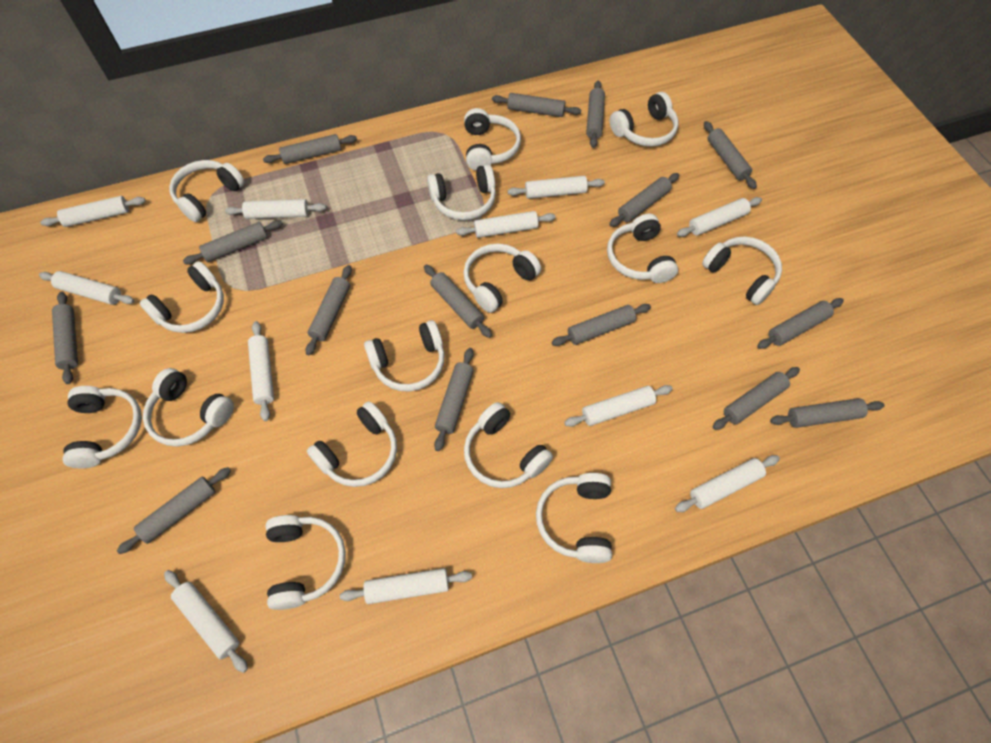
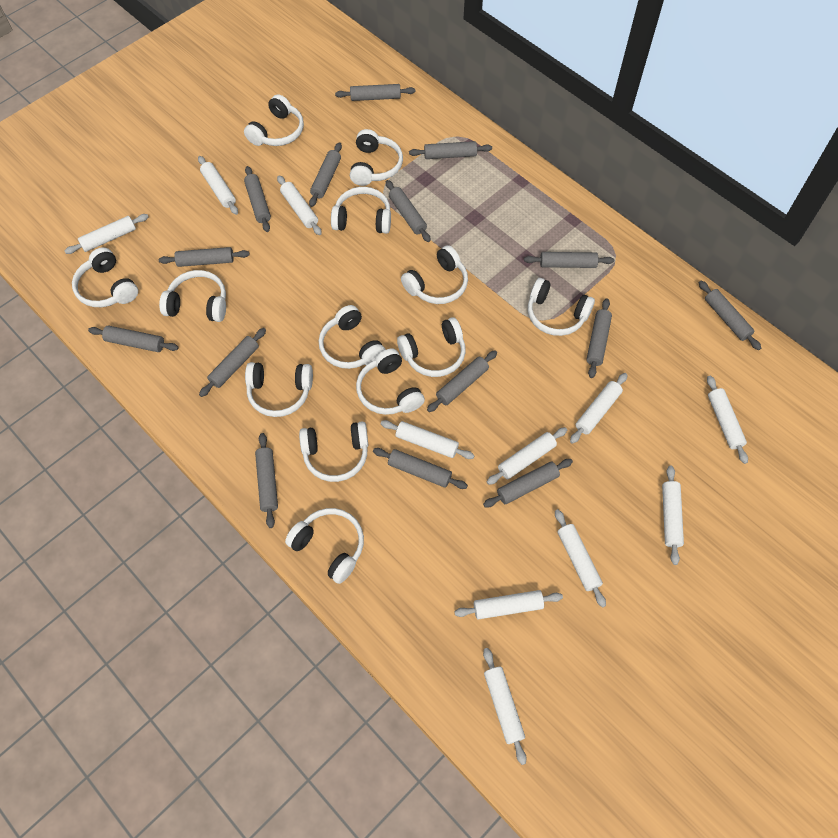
white headphones: 15 -> 13

